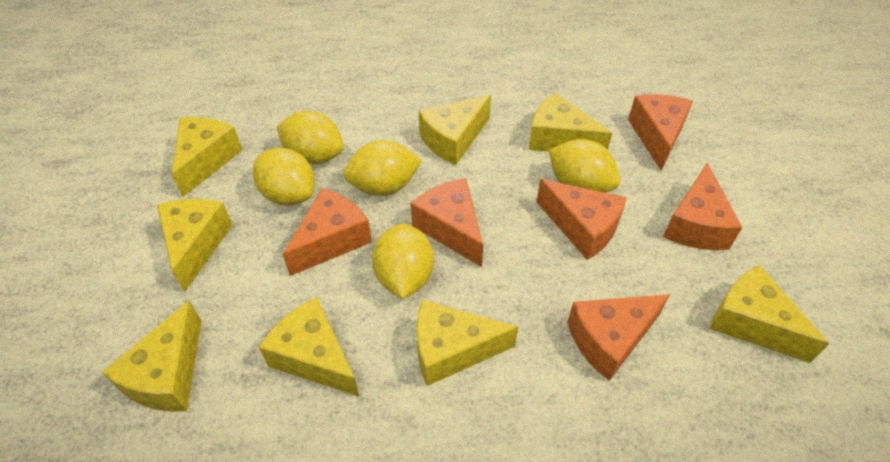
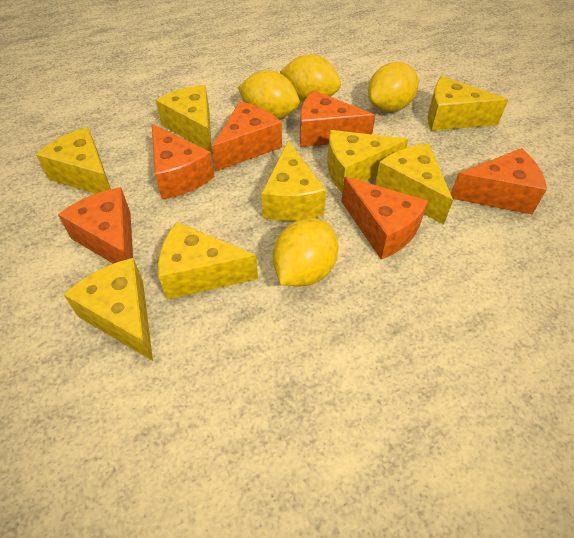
yellow lemon: 5 -> 4

